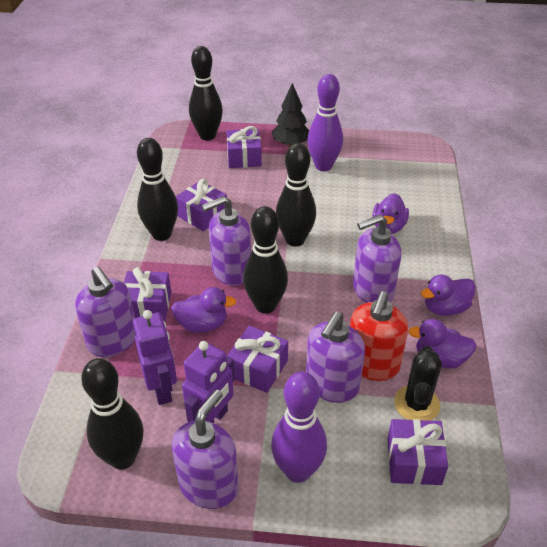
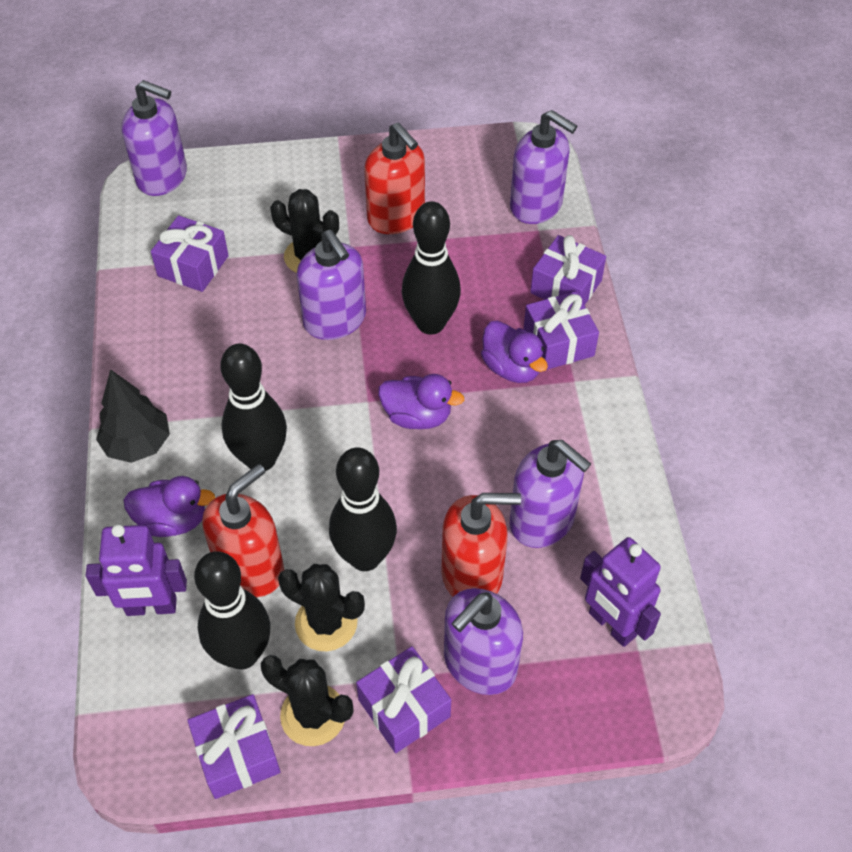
black bowling pin: 5 -> 4
black cactus: 1 -> 3
purple bowling pin: 2 -> 0
purple duck: 4 -> 3
red soap dispenser: 1 -> 3

